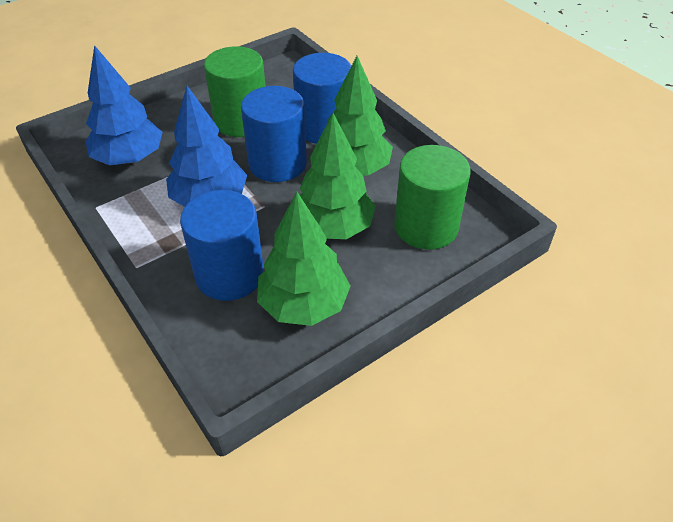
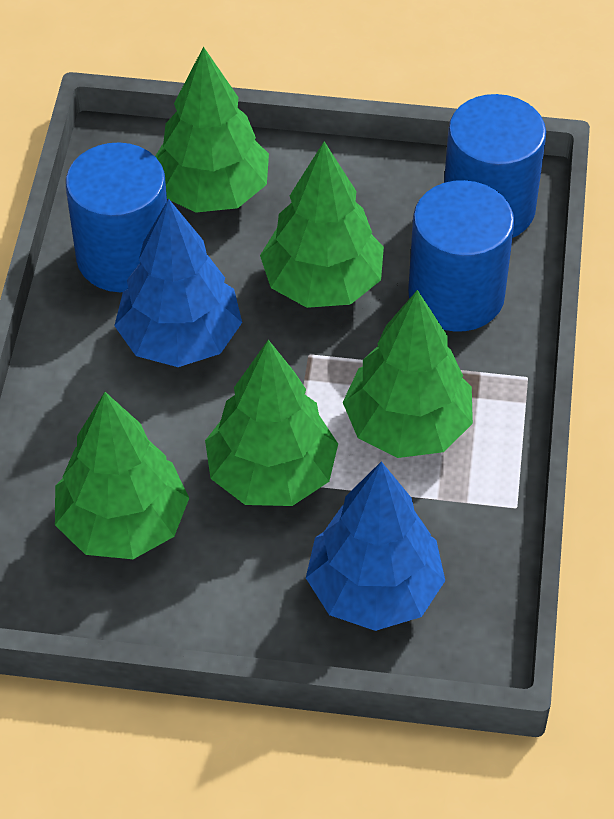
green cylinder: 2 -> 0
green tree: 3 -> 5

